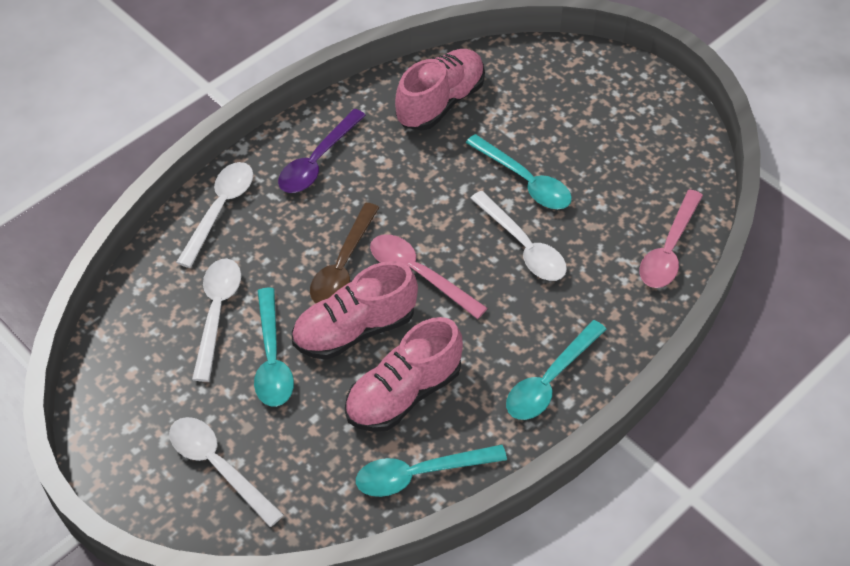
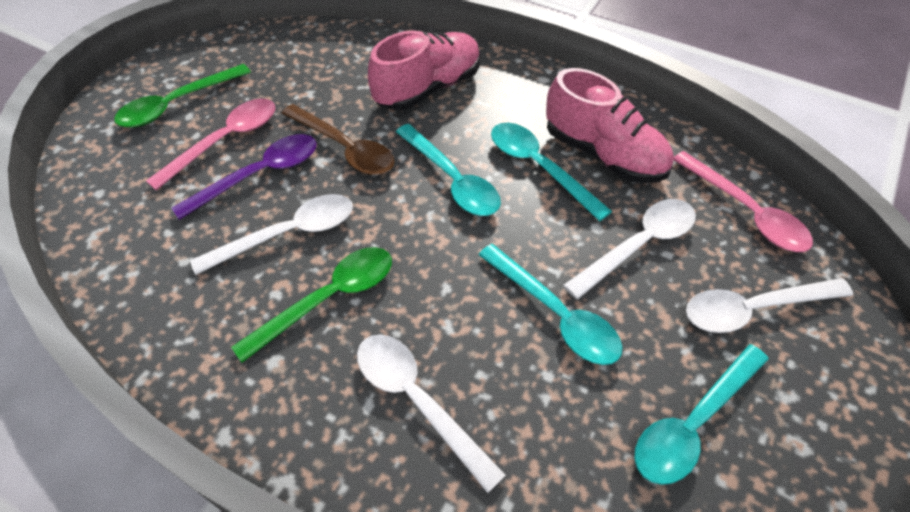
green spoon: 0 -> 2
pink shoe: 3 -> 2

